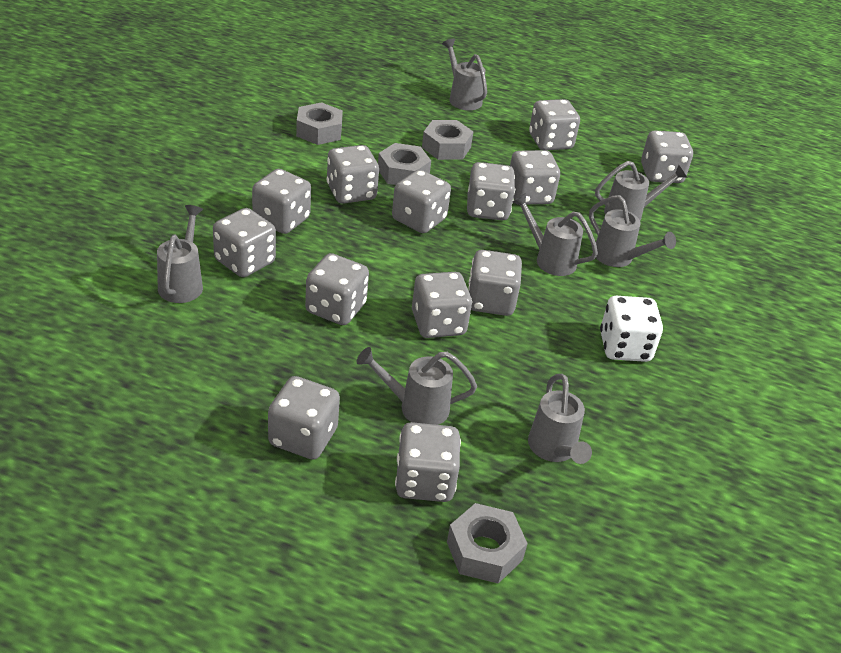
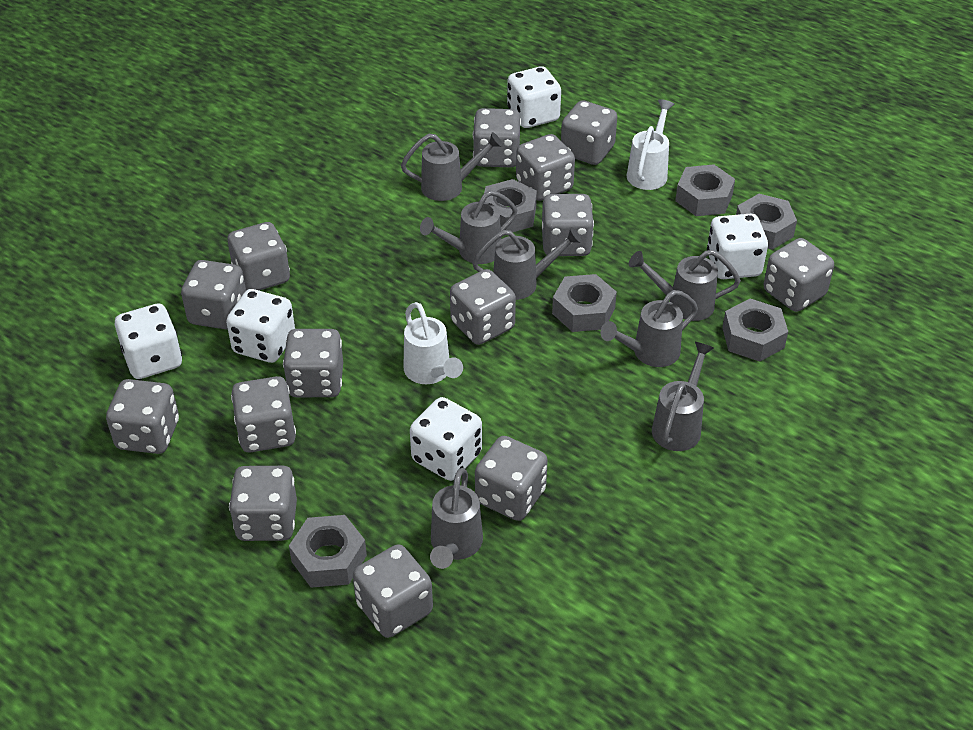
grey dice: 13 -> 14
grey nut: 4 -> 6
white dice: 1 -> 5
white watering can: 0 -> 2

